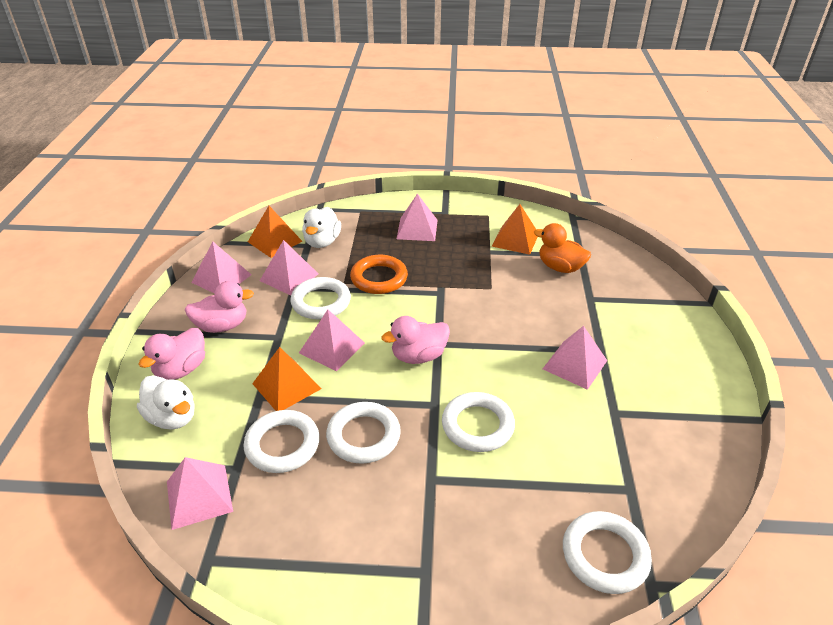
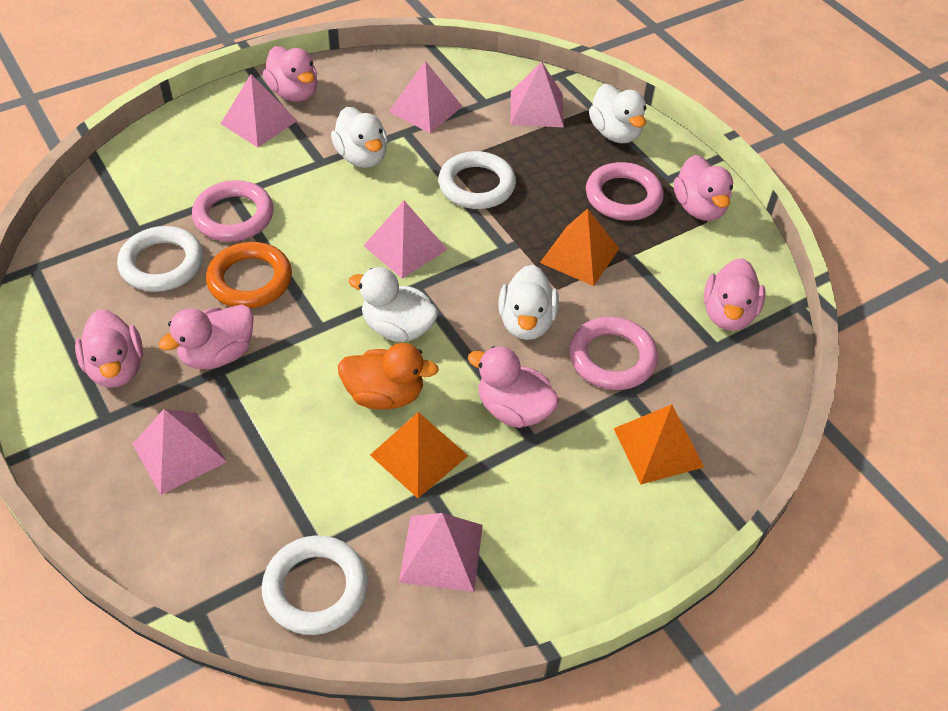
pink duck: 3 -> 6
pink ring: 0 -> 3
white duck: 2 -> 4
white ring: 5 -> 3

